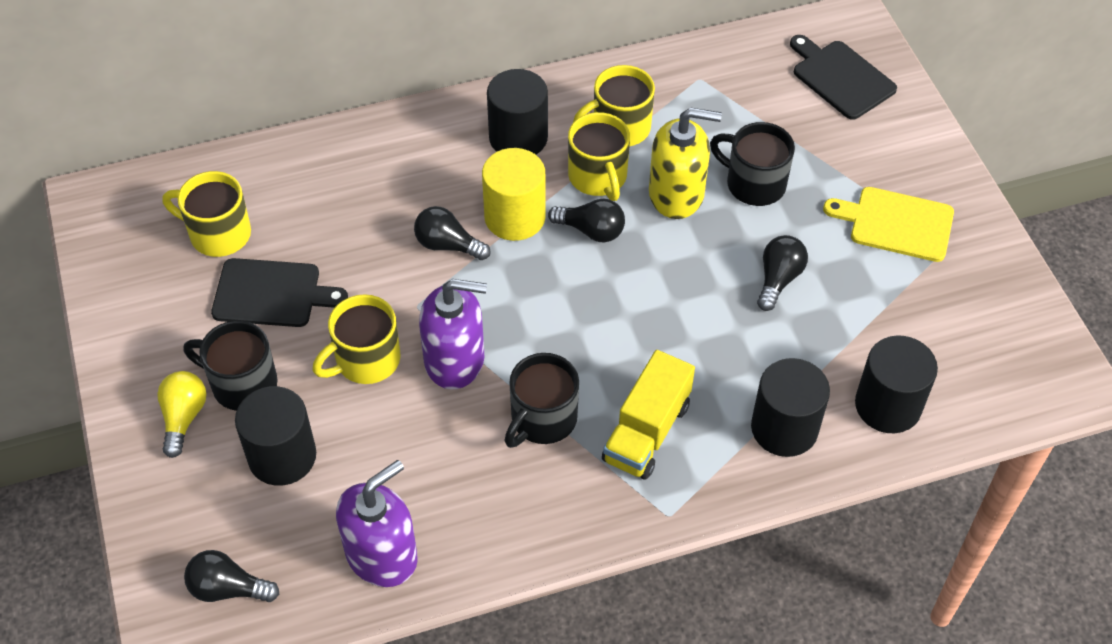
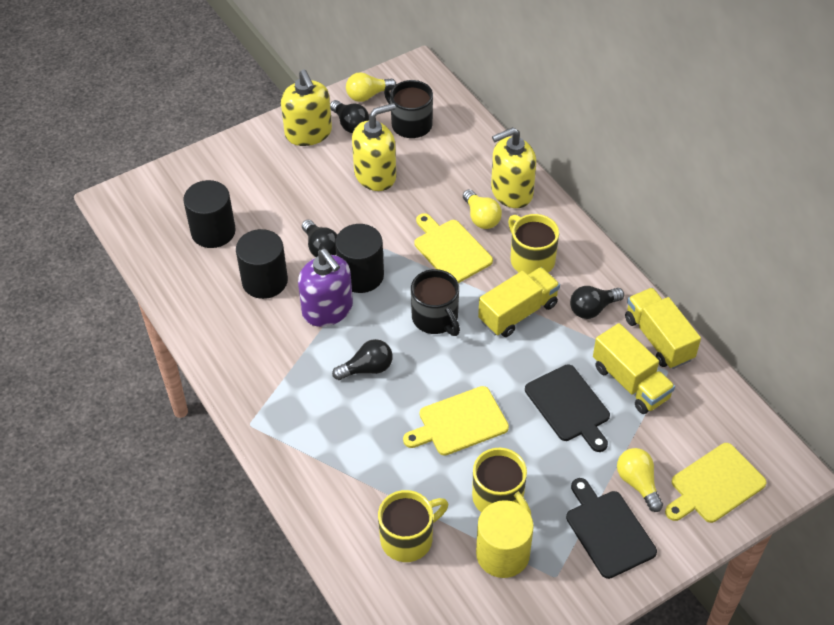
black cylinder: 4 -> 3
black mug: 3 -> 2
purple soap dispenser: 2 -> 1
yellow cutting board: 1 -> 3
yellow light bulb: 1 -> 3
yellow mug: 4 -> 3
yellow soap dispenser: 1 -> 3
yellow truck: 1 -> 3

